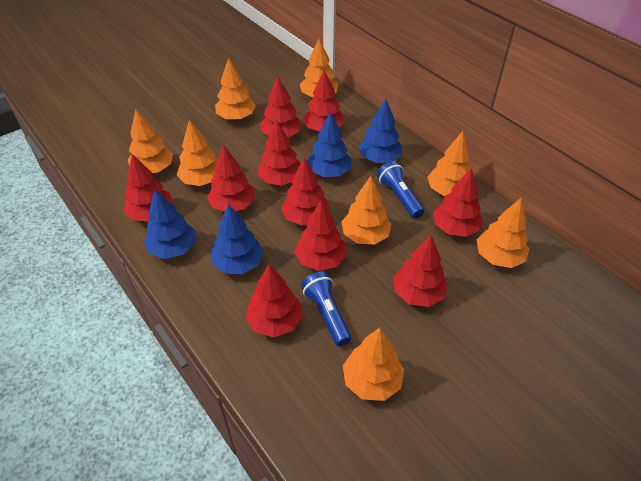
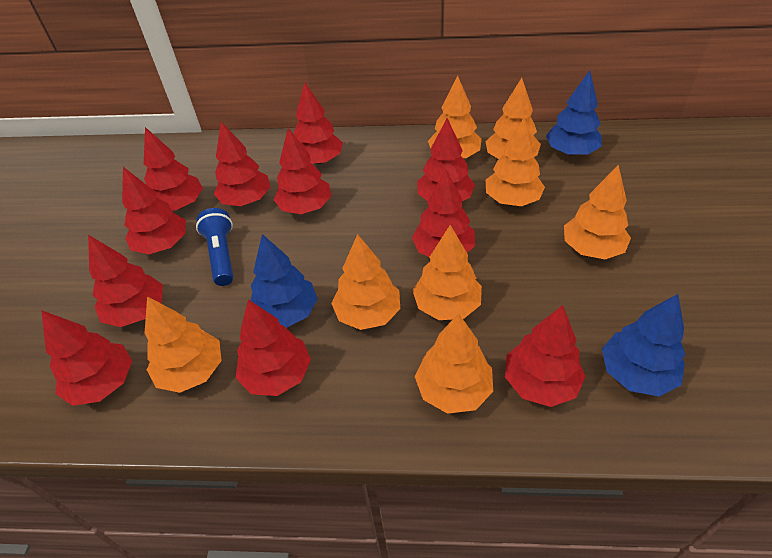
blue flashlight: 2 -> 1
blue tree: 4 -> 3
red tree: 10 -> 11

